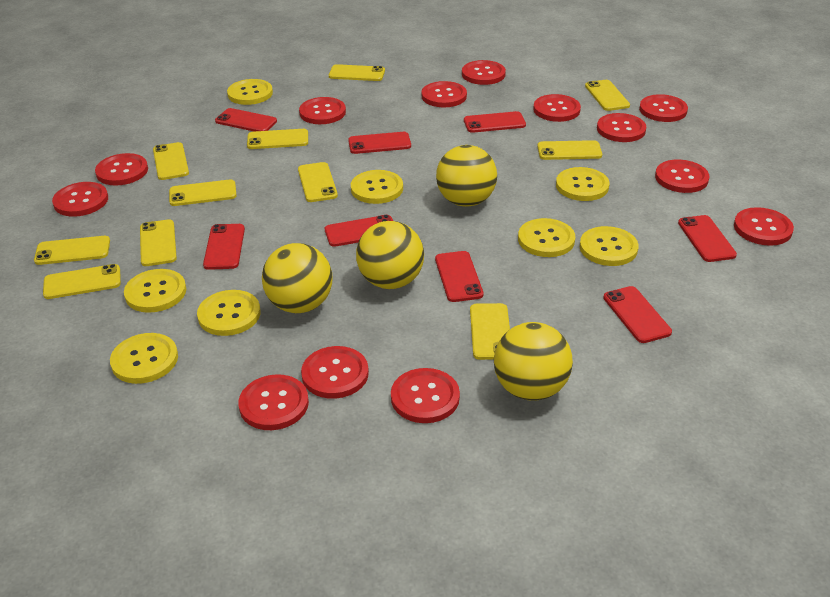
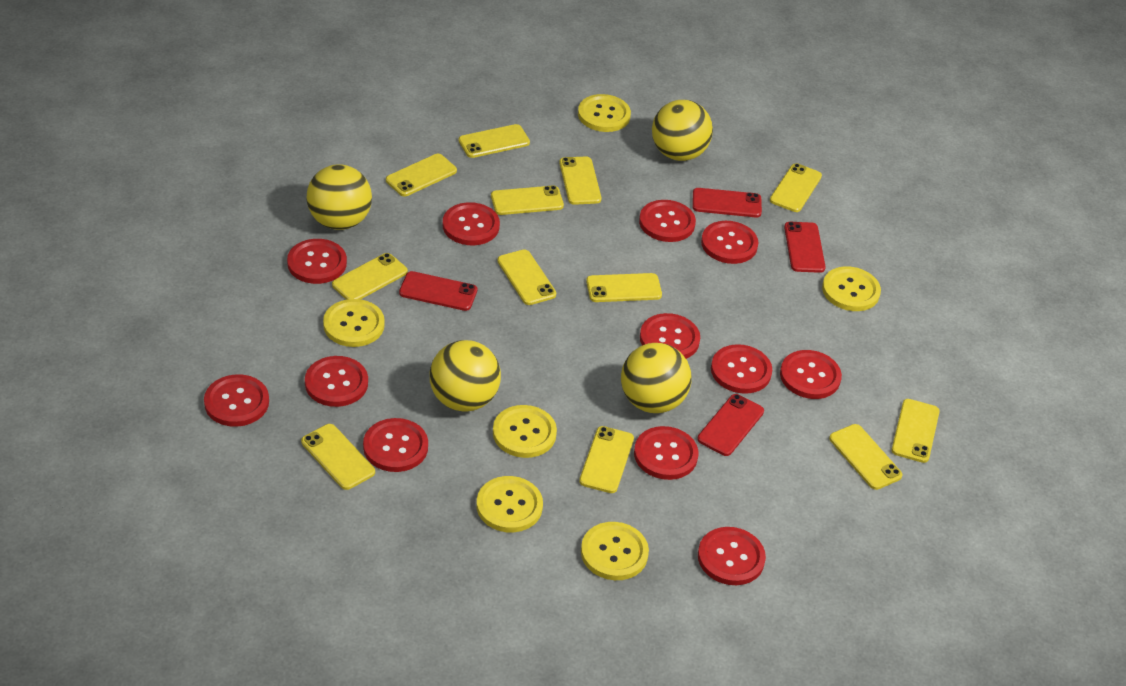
red button: 13 -> 12
red phone: 8 -> 4
yellow button: 8 -> 6
yellow phone: 11 -> 12

